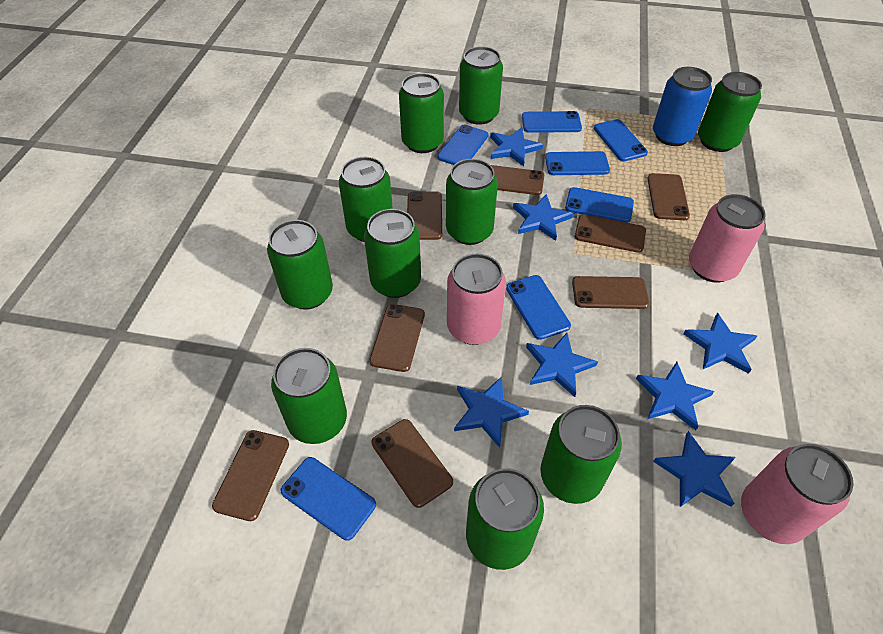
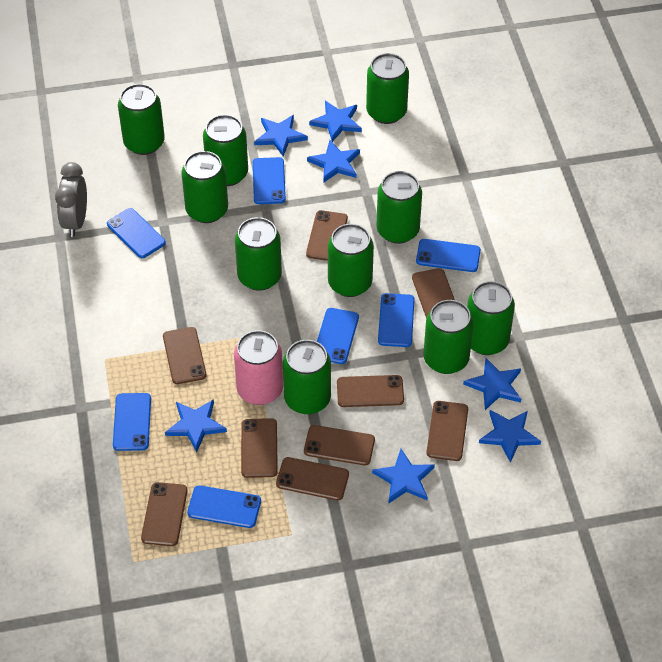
blue can: 1 -> 0
brown phone: 8 -> 9
grey clock: 0 -> 1
pink can: 3 -> 1

